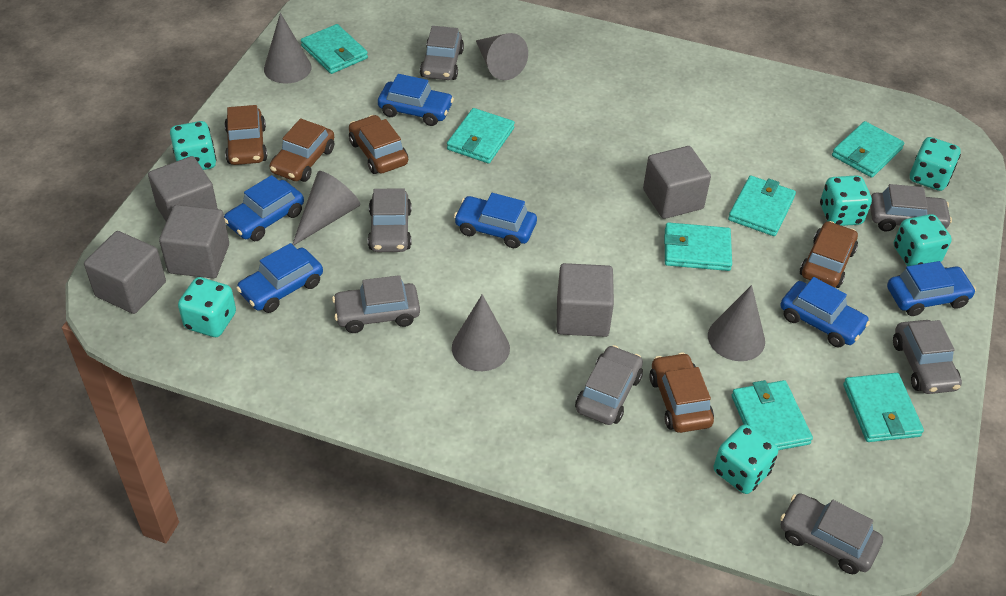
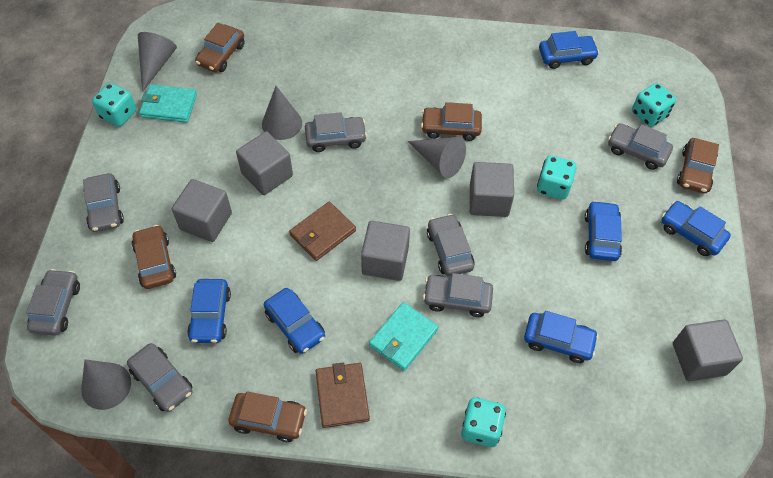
brown wallet: 0 -> 2
grey cone: 5 -> 4
turquoise dice: 6 -> 4
turquoise wallet: 7 -> 2

